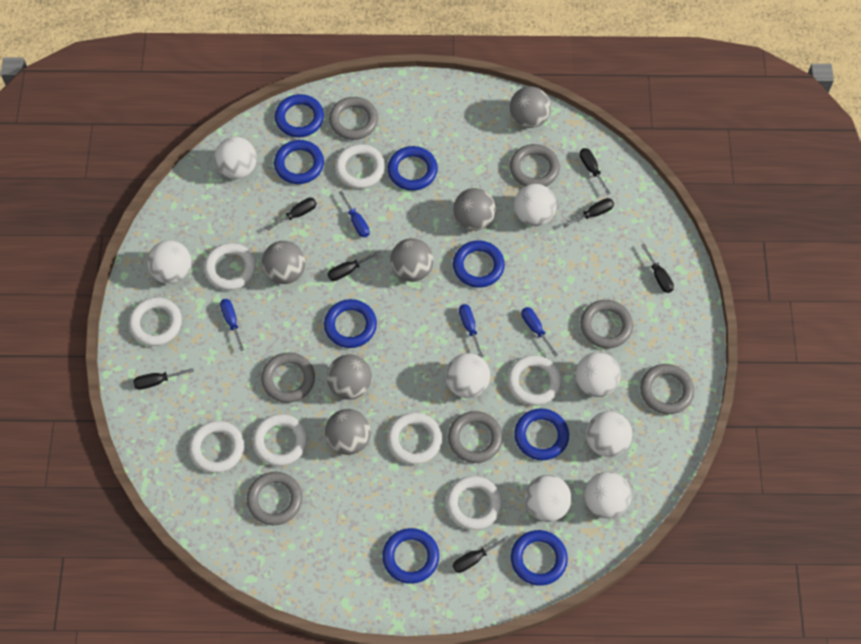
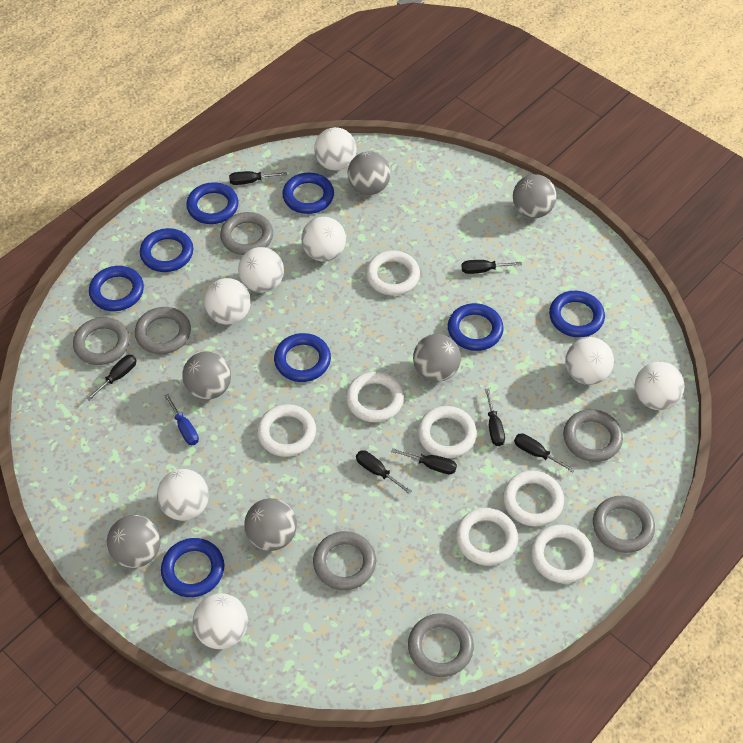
blue screwdriver: 4 -> 1
white ring: 8 -> 7

